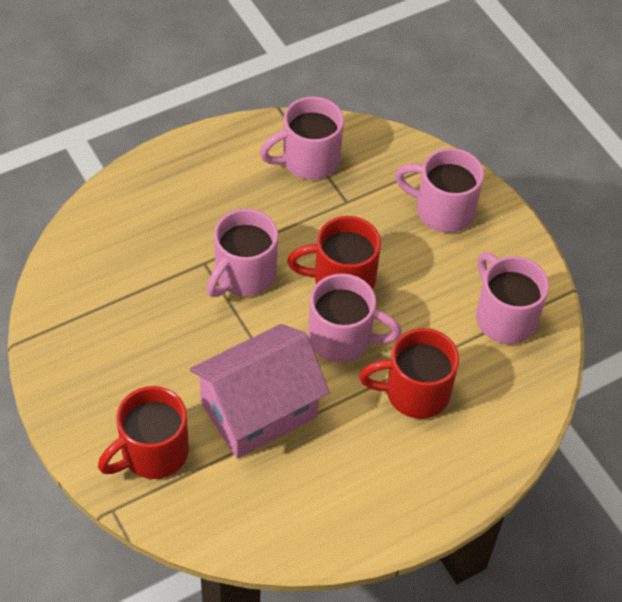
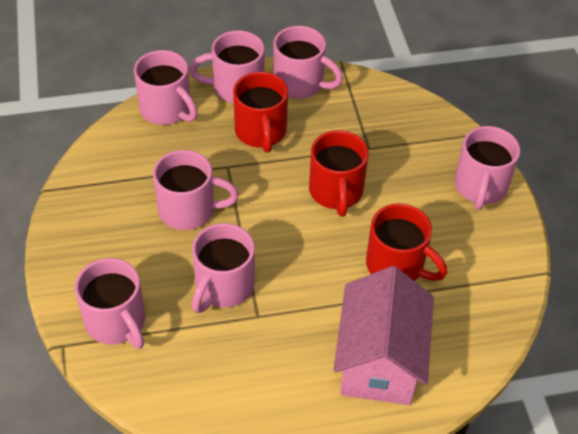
pink mug: 5 -> 7

